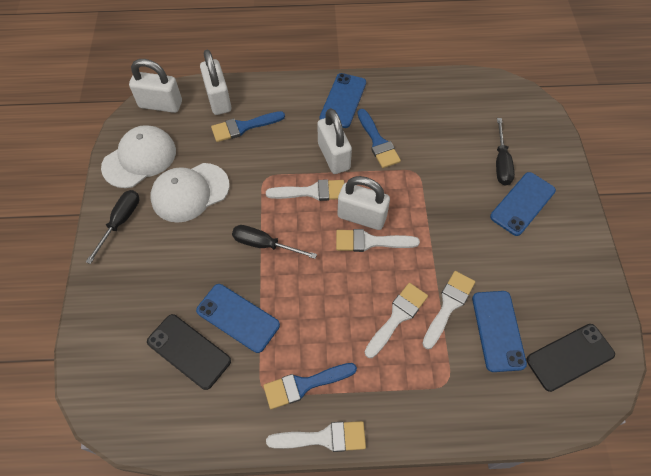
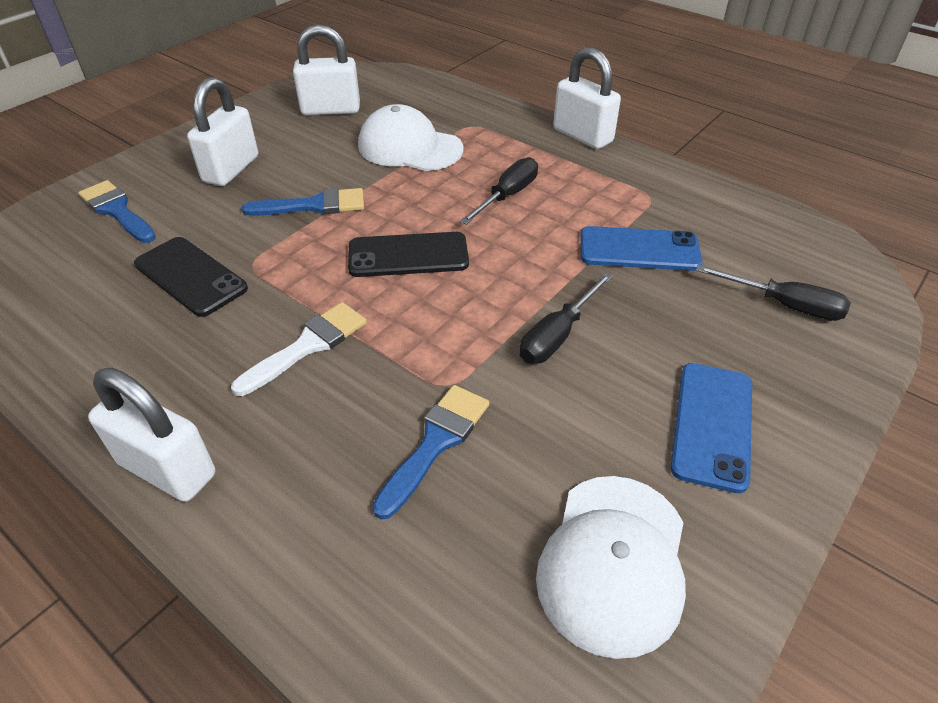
blue phone: 4 -> 2
white brush: 5 -> 1

